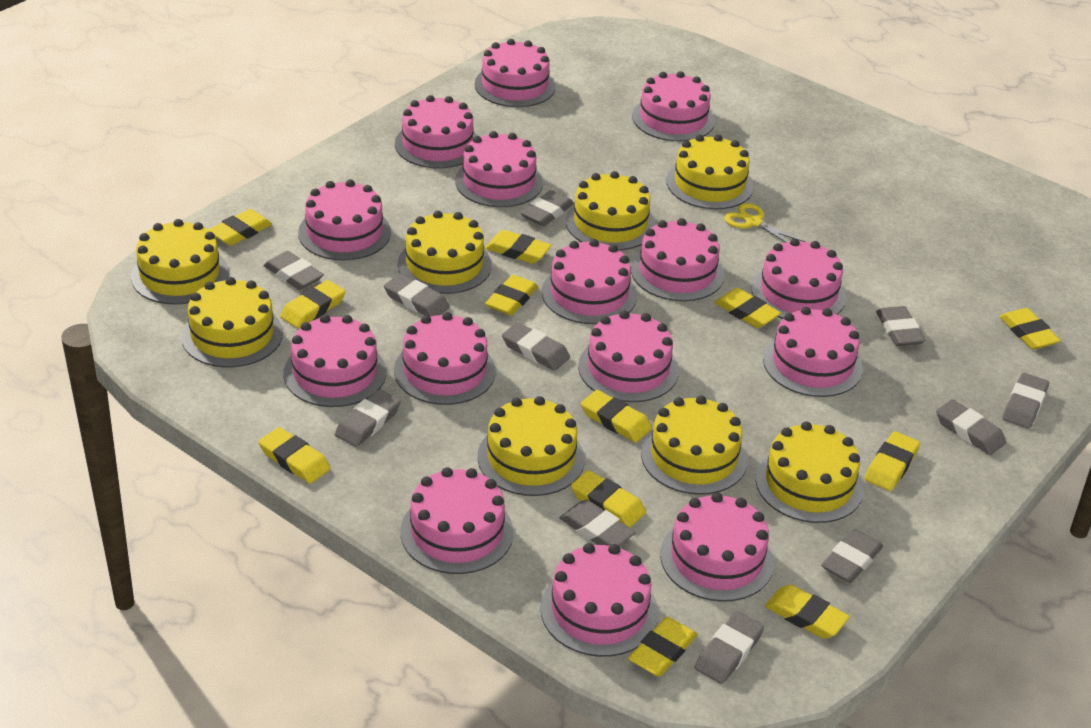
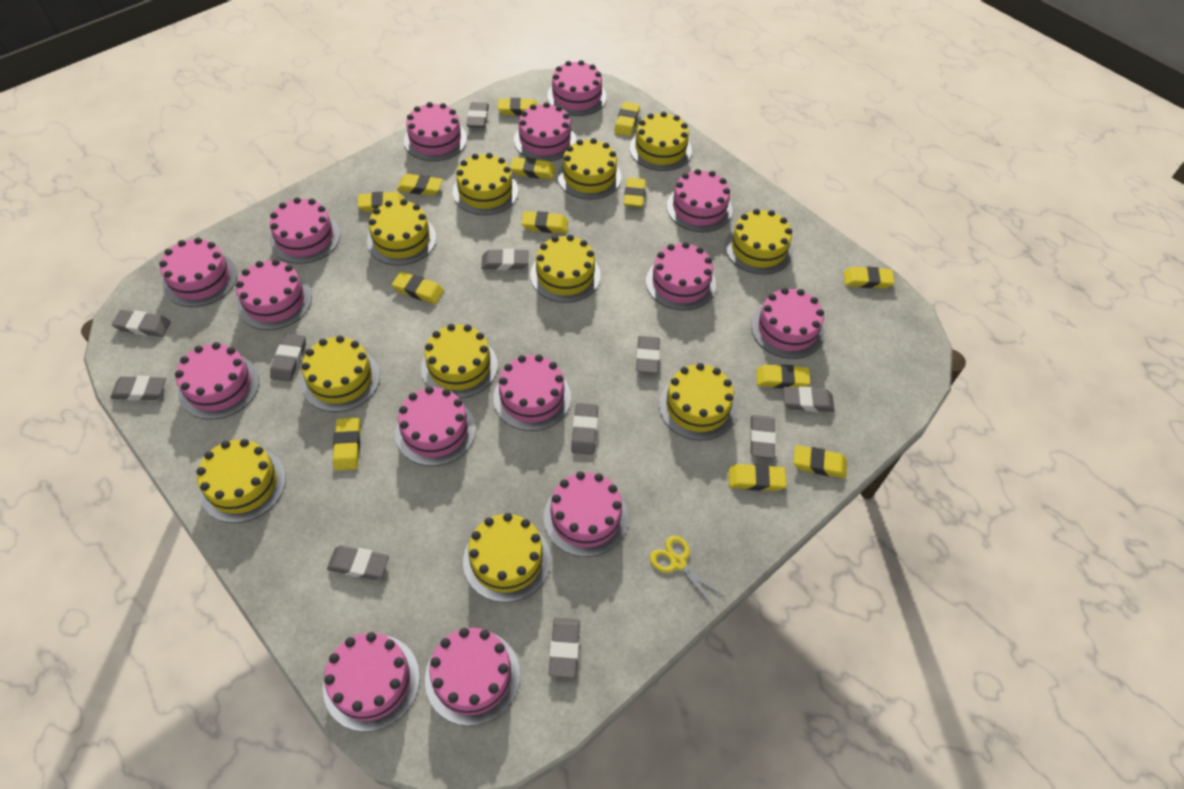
yellow cake: 8 -> 11
yellow eraser: 12 -> 13

